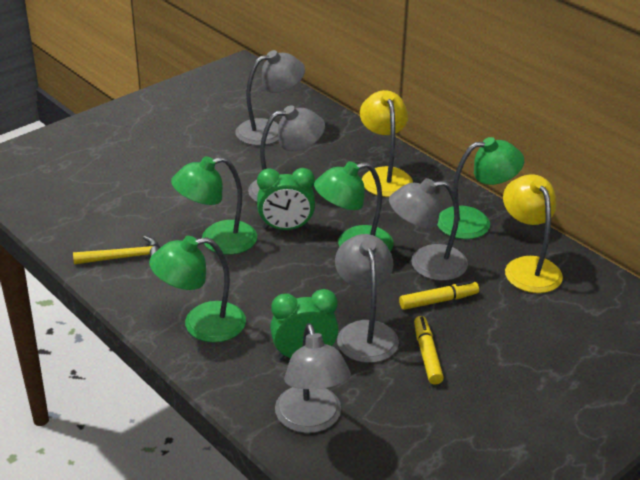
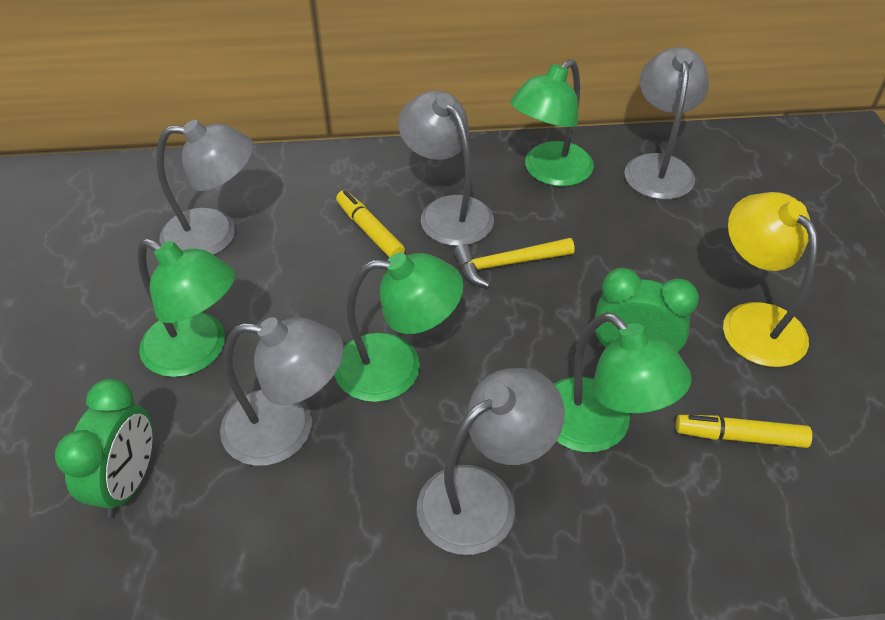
yellow lamp: 2 -> 1

